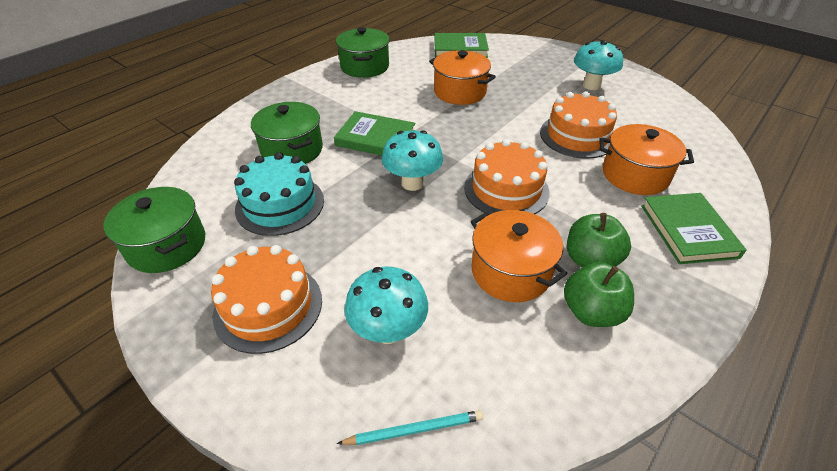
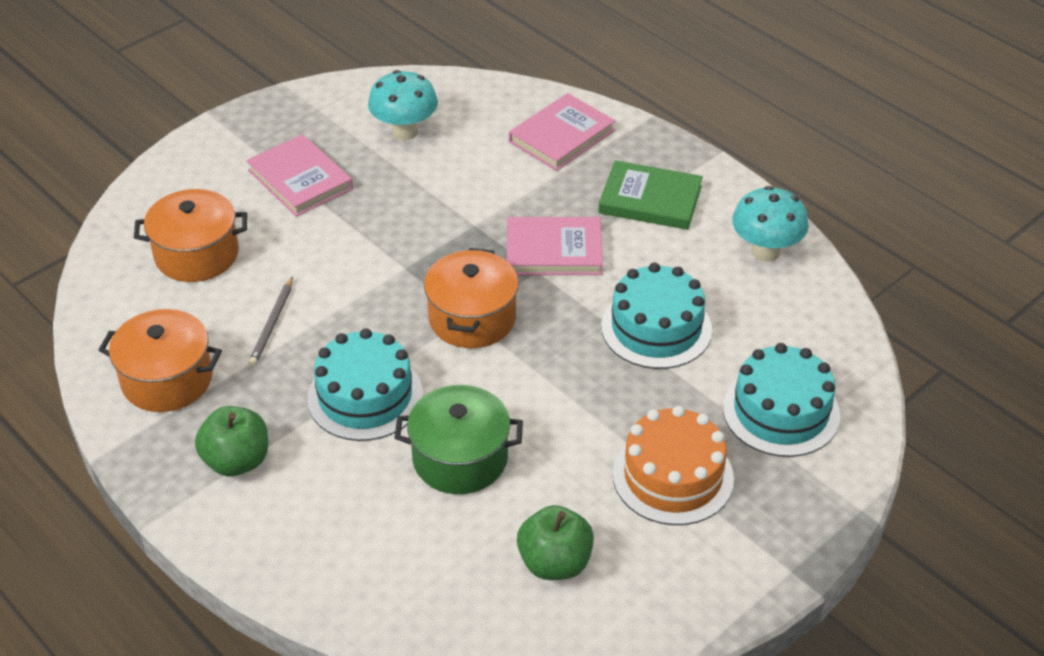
green book: 3 -> 1
green pot: 3 -> 1
grey pencil: 0 -> 1
orange cake: 3 -> 1
pink book: 0 -> 3
turquoise cake: 1 -> 3
turquoise mushroom: 3 -> 2
turquoise pencil: 1 -> 0

